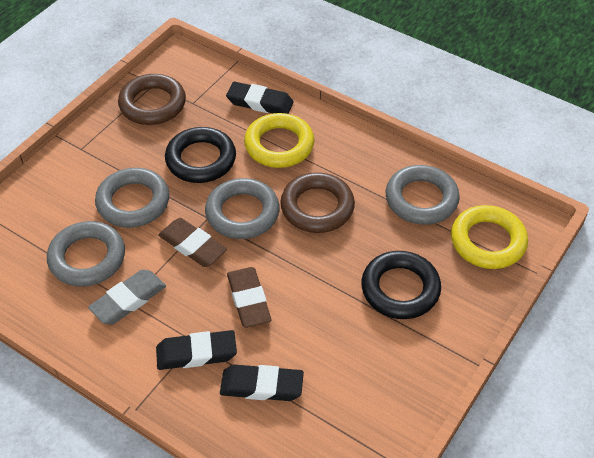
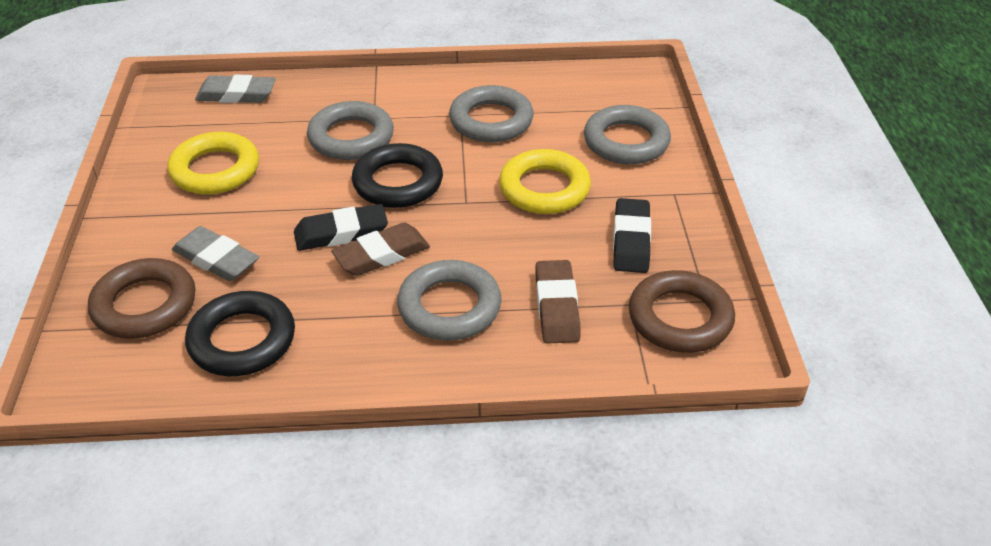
black eraser: 3 -> 2
grey eraser: 1 -> 2

